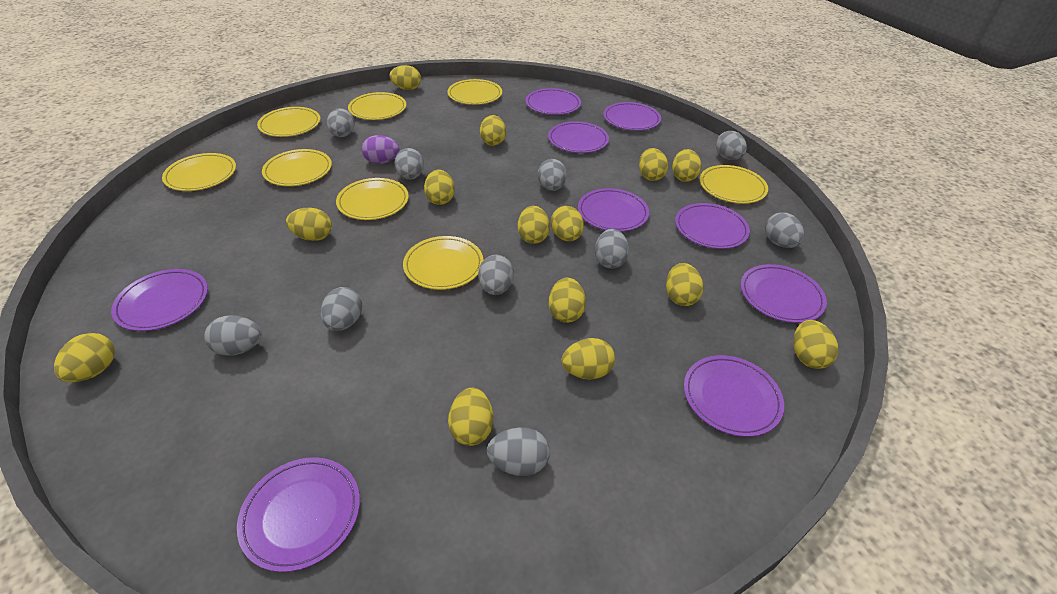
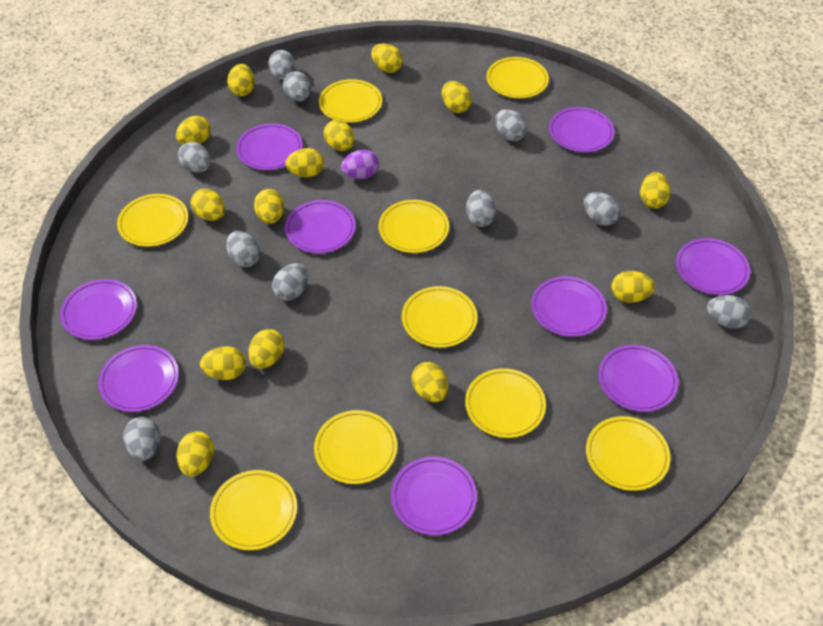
yellow plate: 8 -> 9

